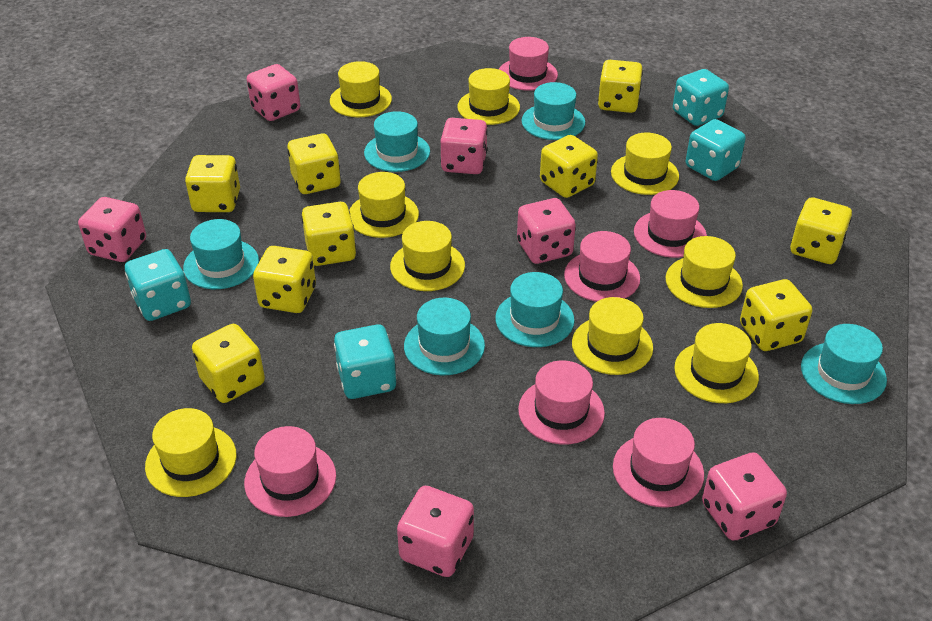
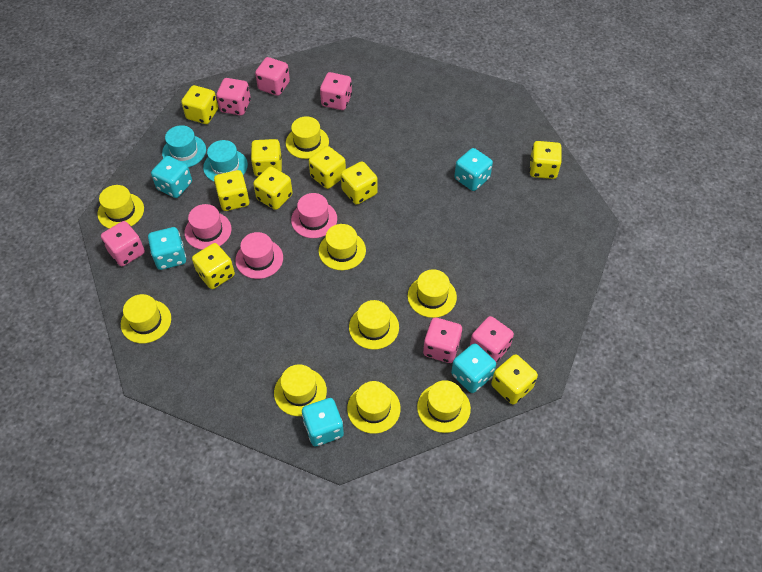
pink hat: 6 -> 3
turquoise dice: 4 -> 5
turquoise hat: 6 -> 2

